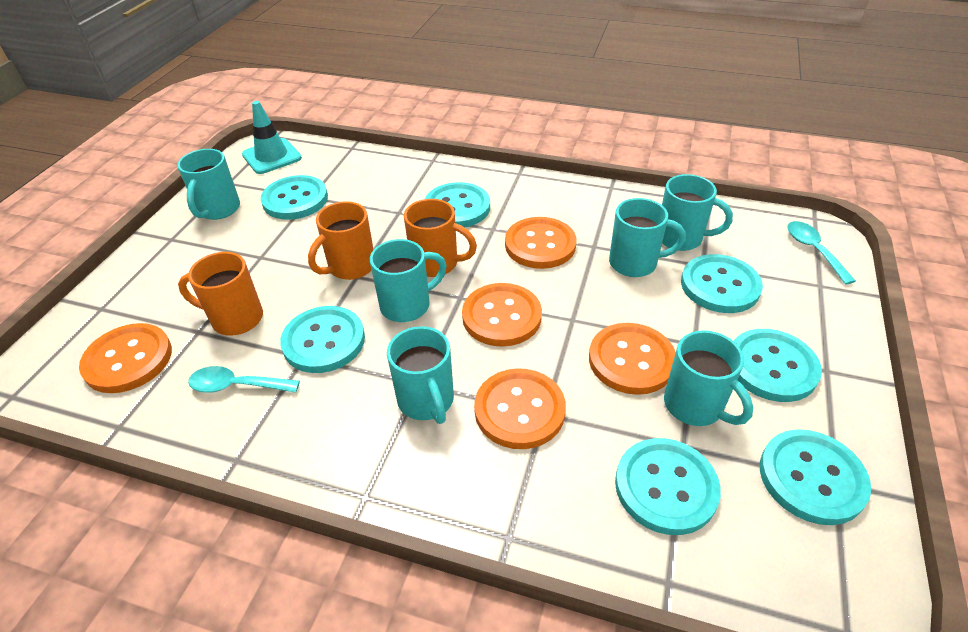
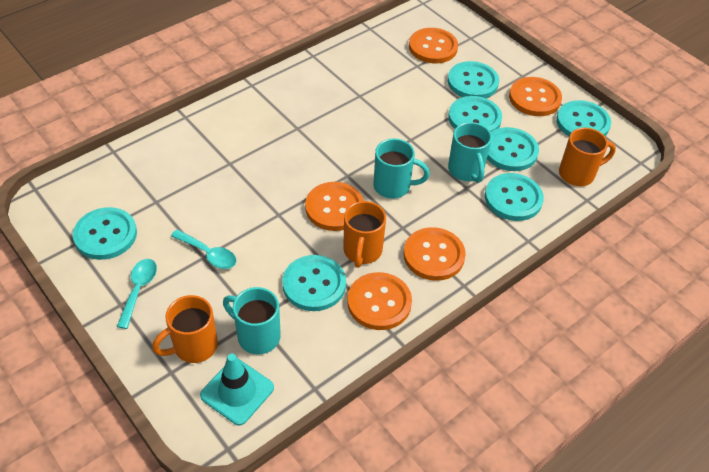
turquoise mug: 6 -> 3

